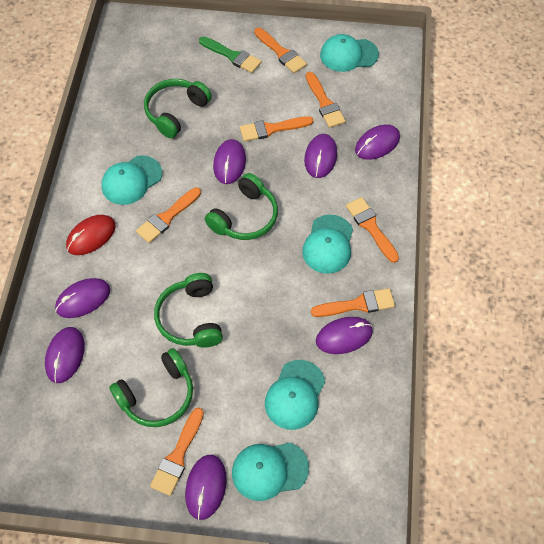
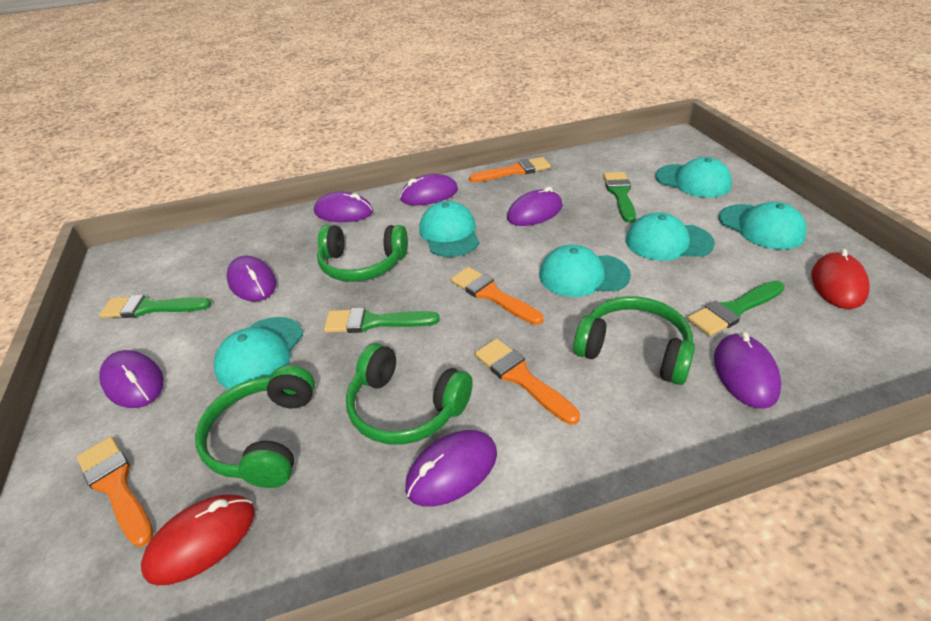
green brush: 1 -> 4
orange brush: 7 -> 4
red mouse: 1 -> 2
turquoise cap: 5 -> 6

